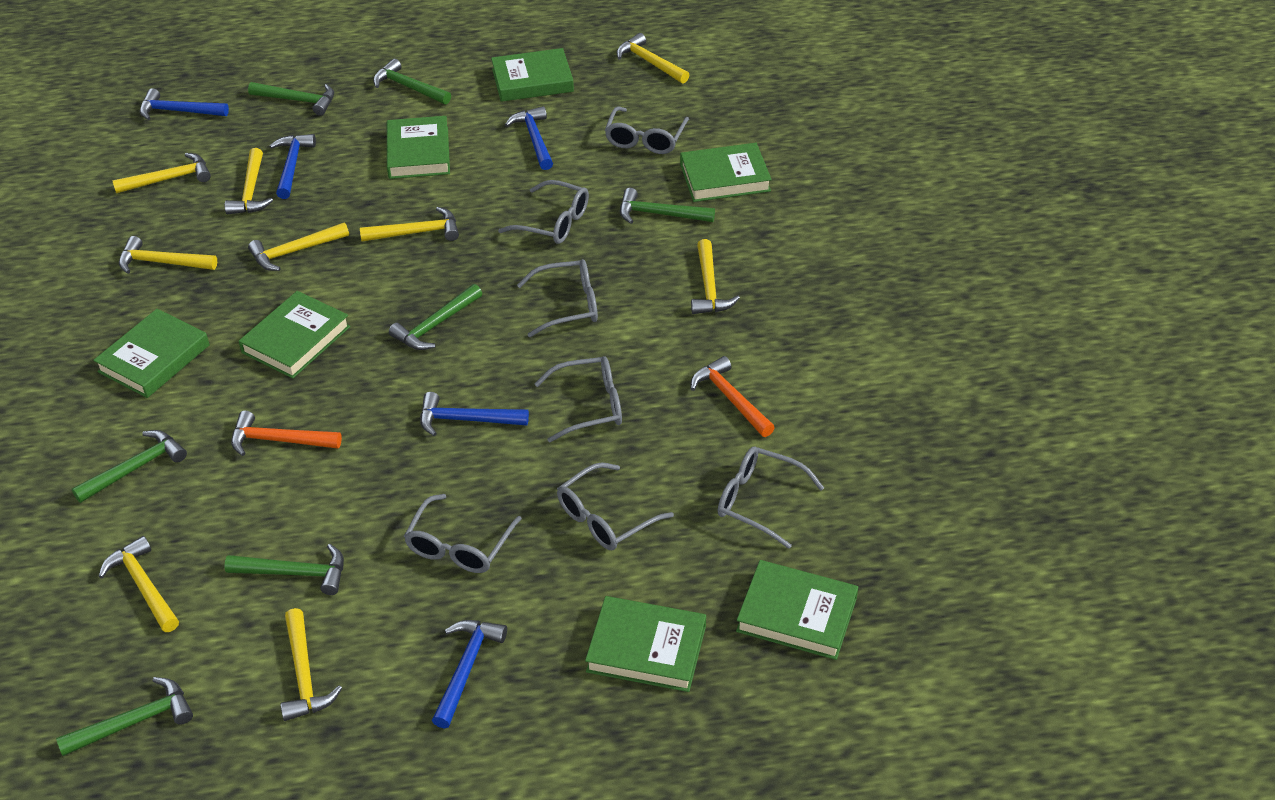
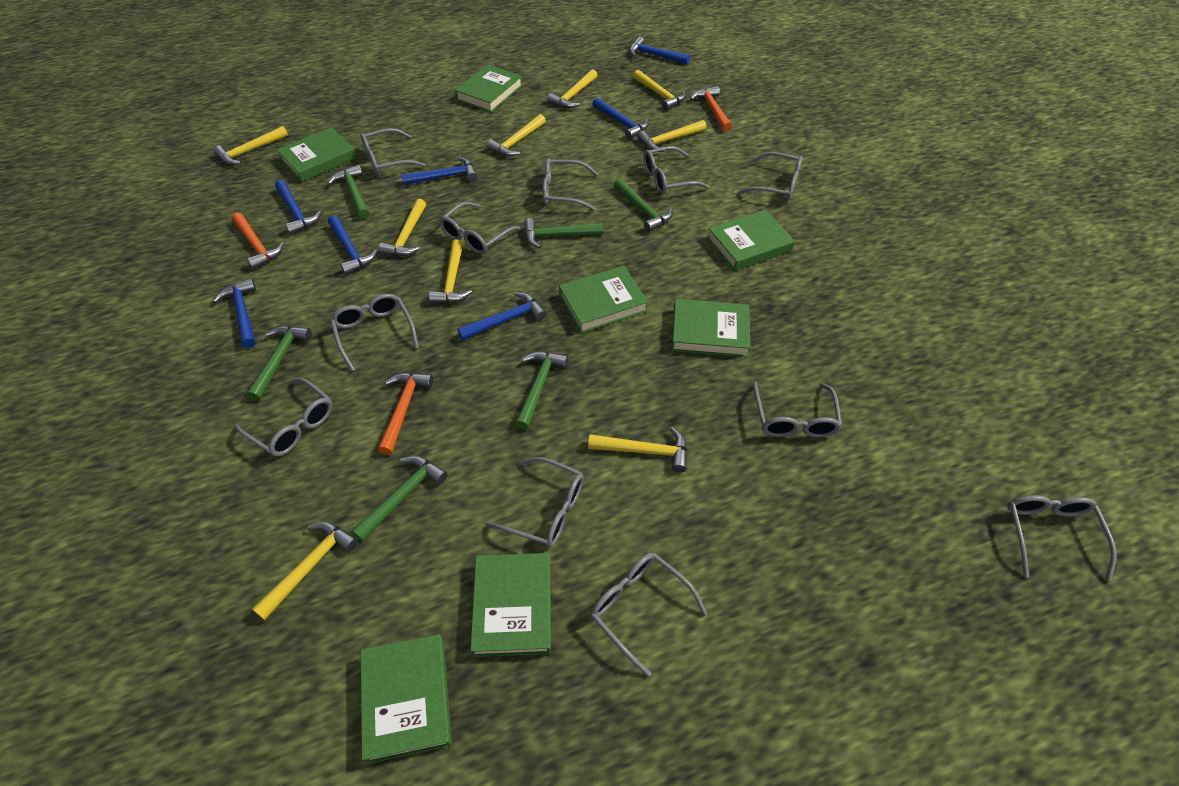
blue hammer: 5 -> 7
green hammer: 7 -> 6
grey glasses: 7 -> 11
orange hammer: 2 -> 3

